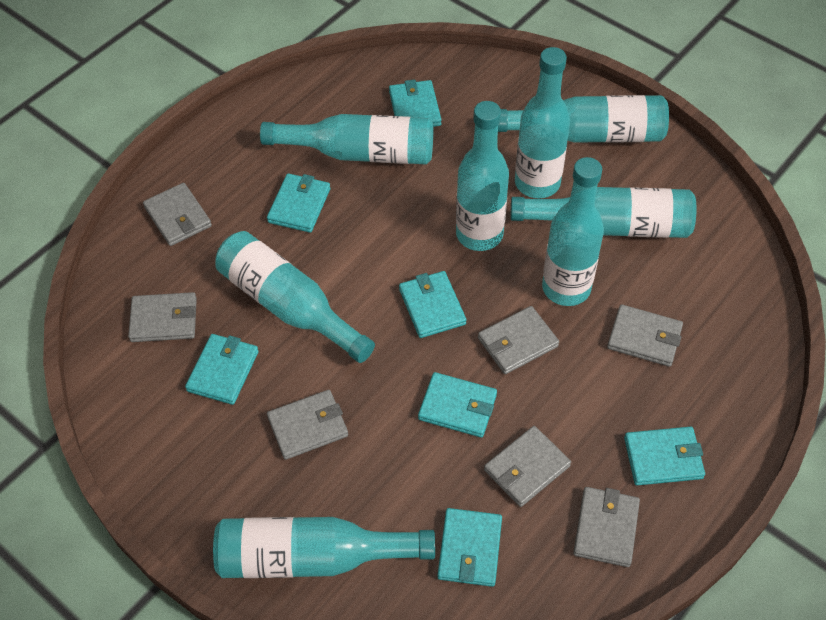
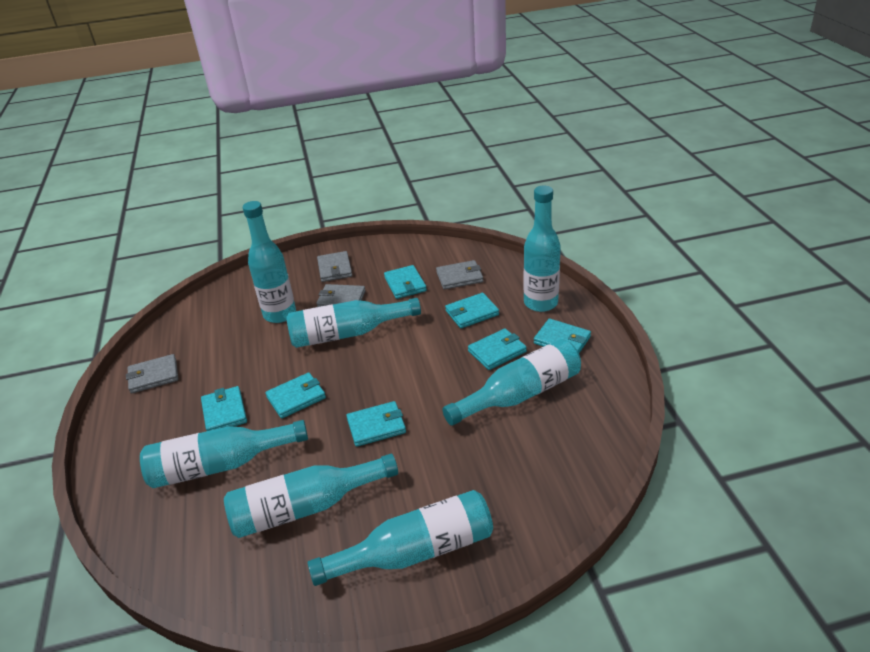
grey wallet: 7 -> 4
turquoise bottle: 8 -> 7

